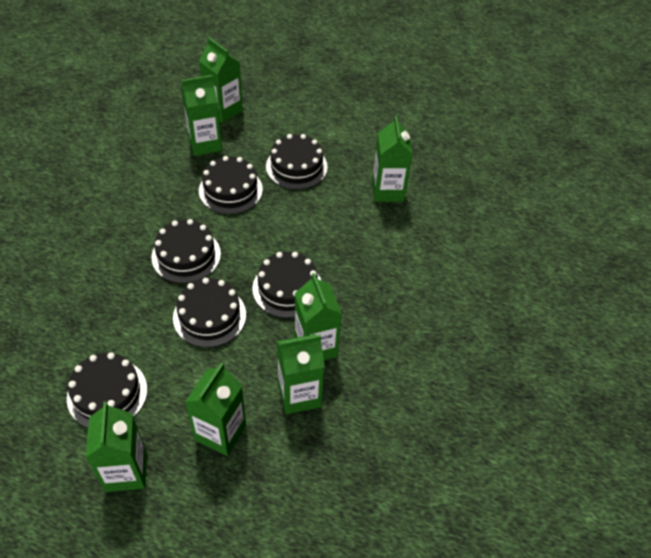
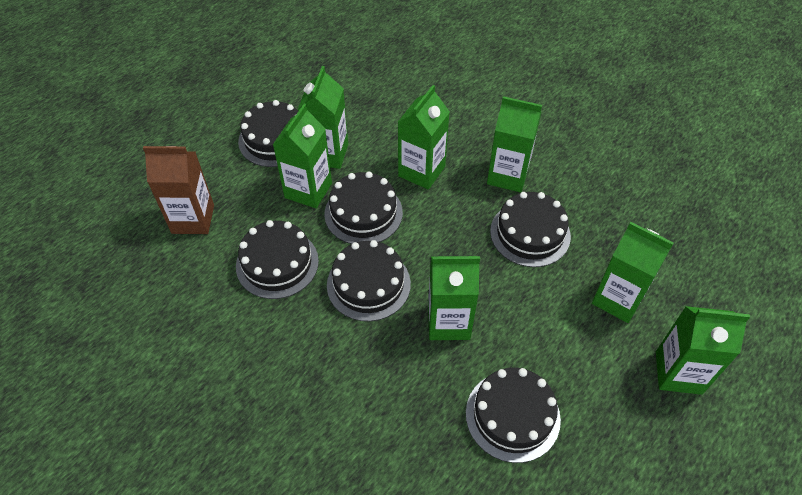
brown carton: 0 -> 1

